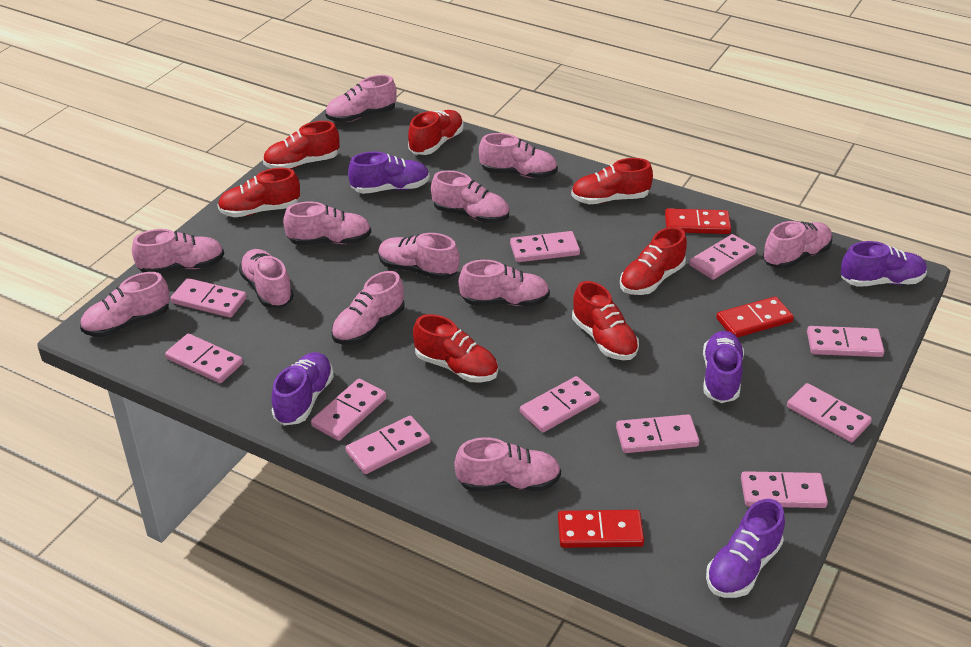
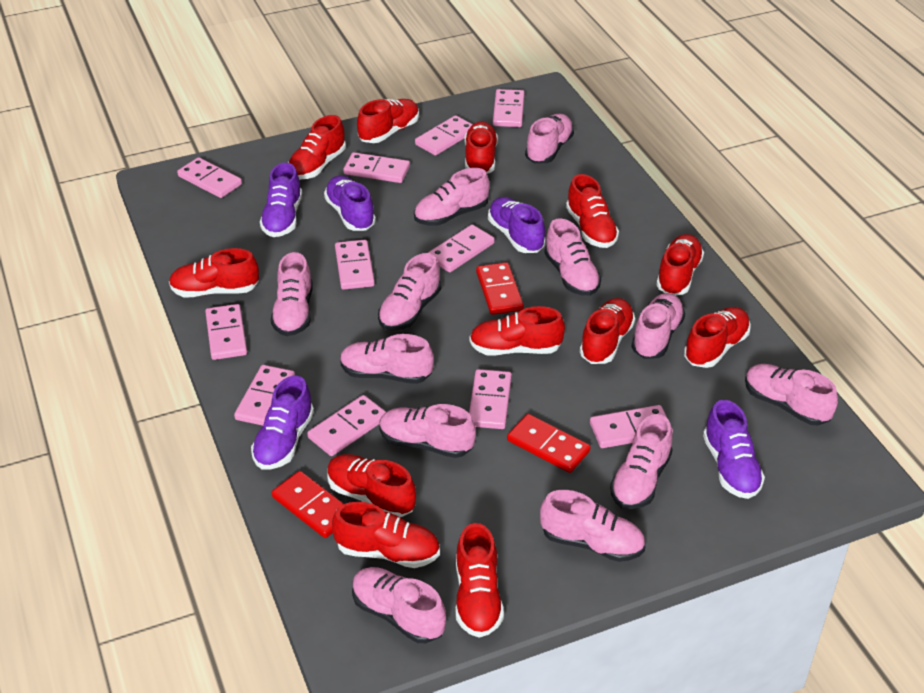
red shoe: 7 -> 12

